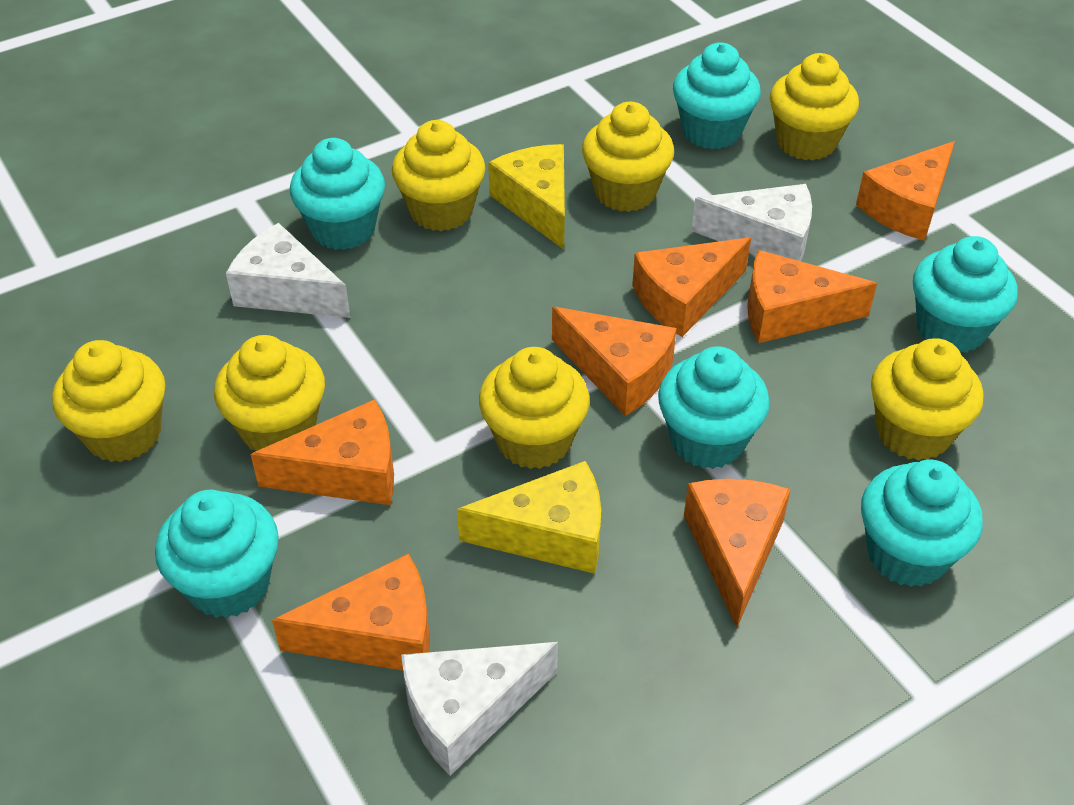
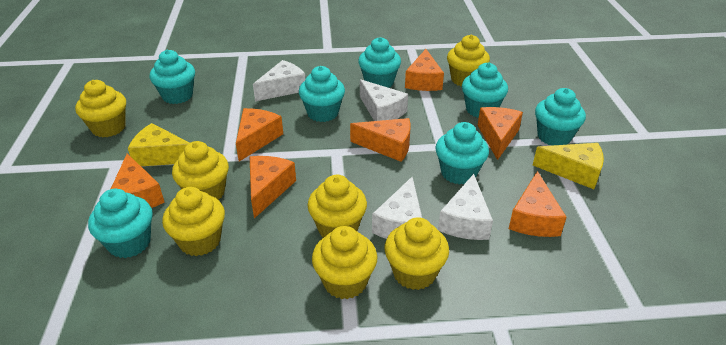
turquoise cupcake: 6 -> 7
white cheese: 3 -> 4

